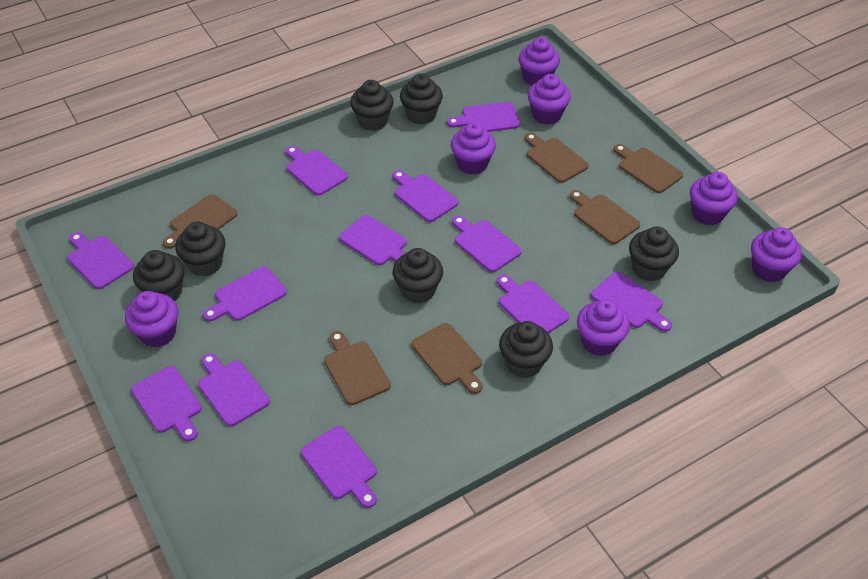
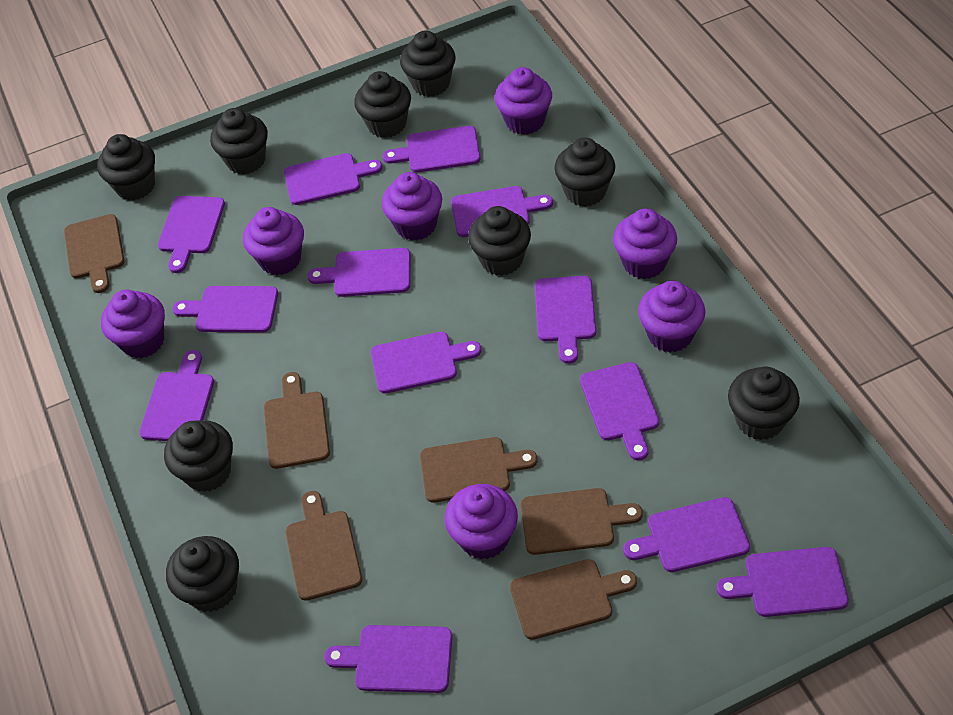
black cupcake: 7 -> 9
purple cutting board: 12 -> 13

